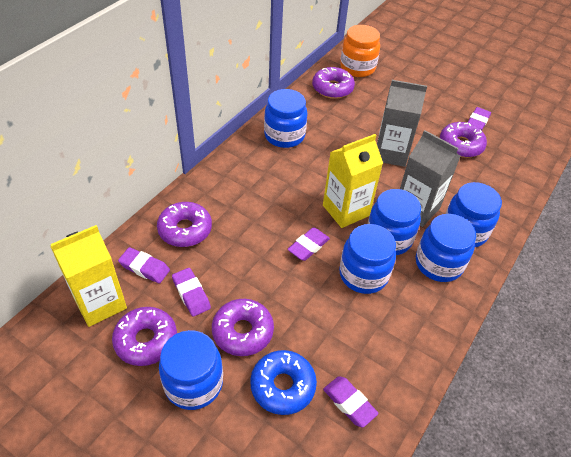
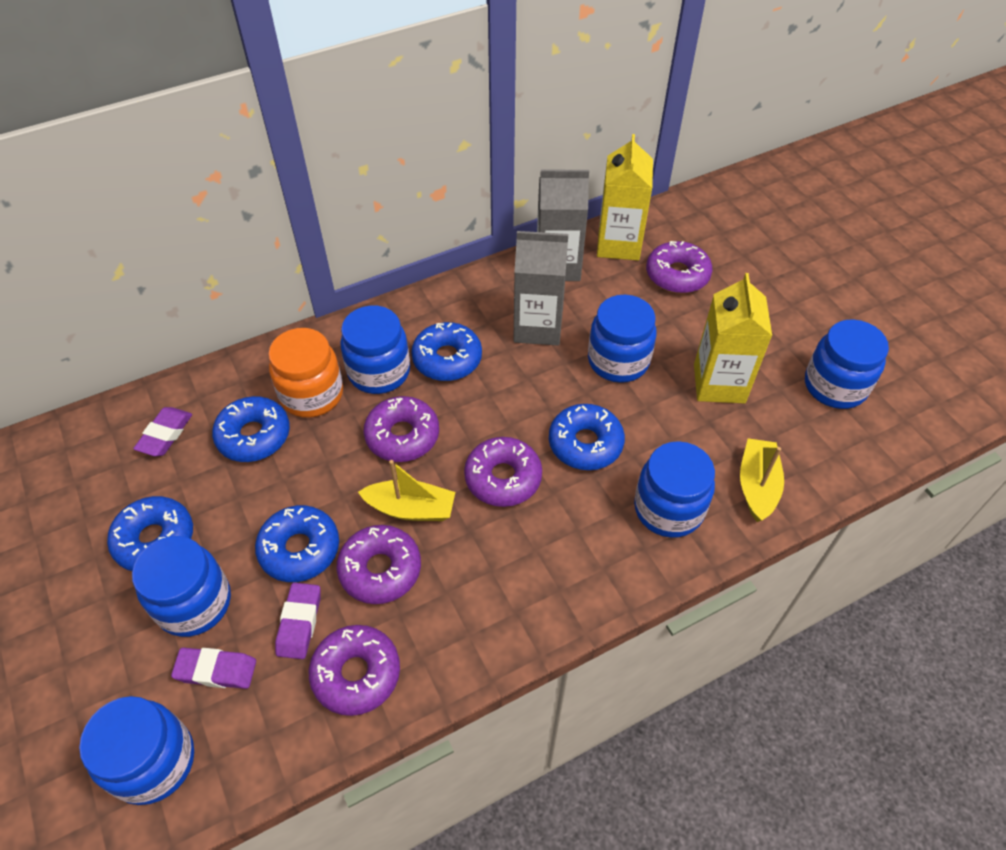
blue donut: 1 -> 5
purple eraser: 5 -> 3
yellow boat: 0 -> 2

